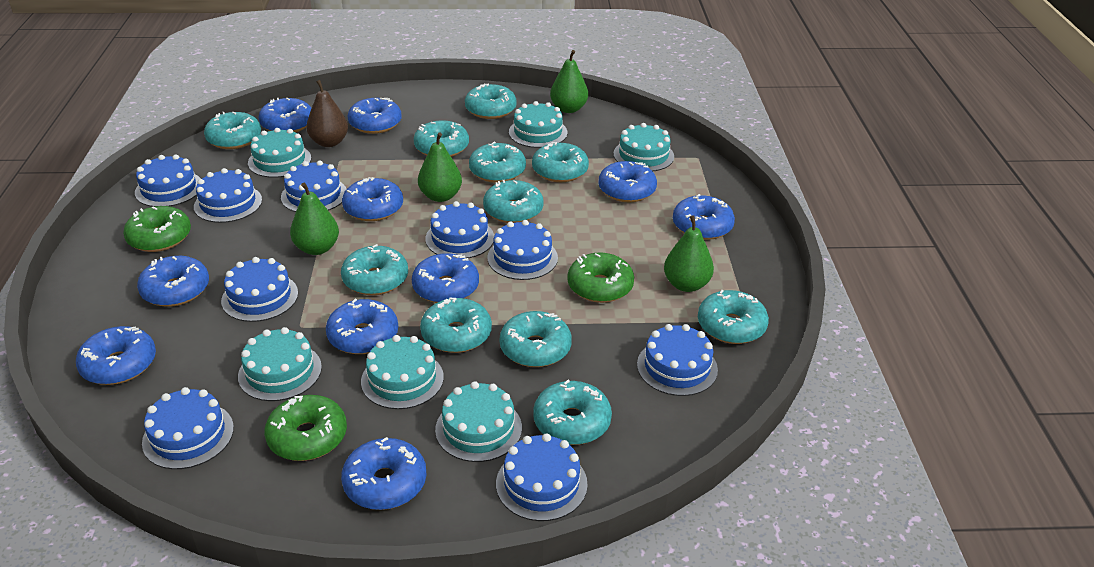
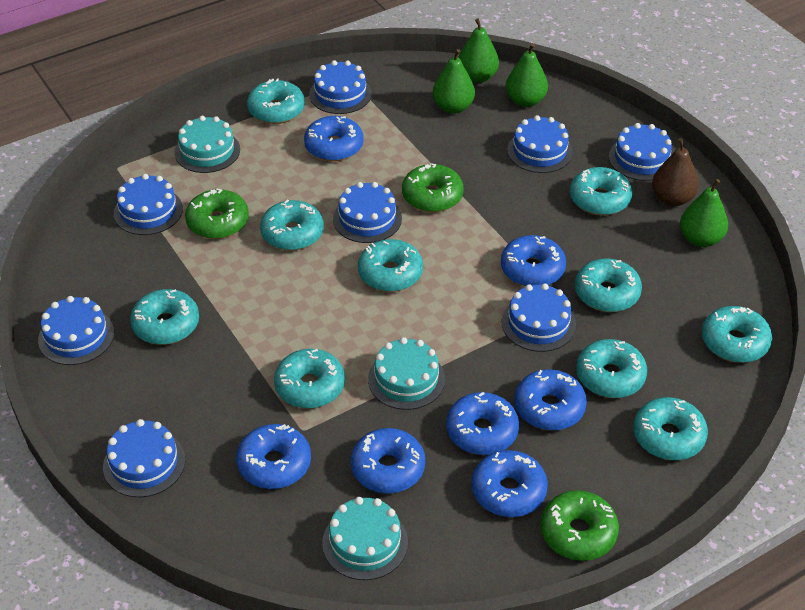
blue cake: 9 -> 8
blue donut: 10 -> 7
turquoise cake: 6 -> 3
turquoise donut: 11 -> 10

